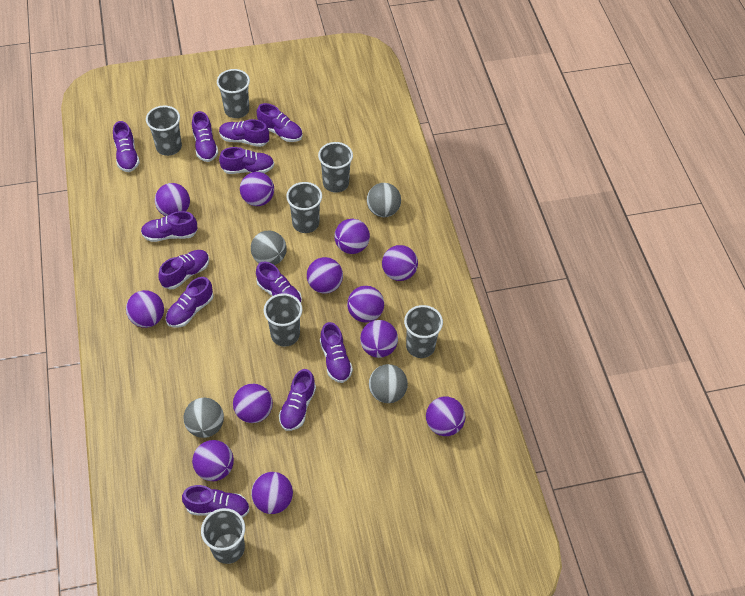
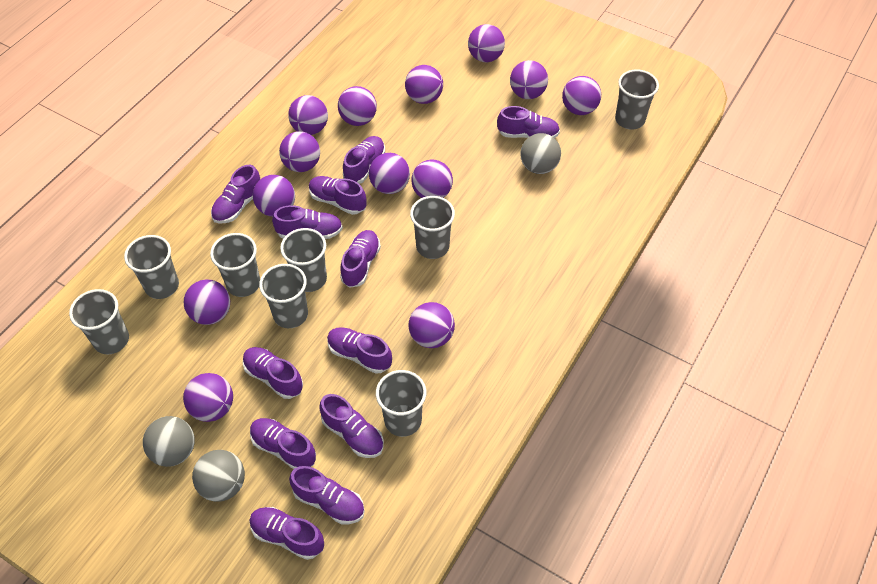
grey ball: 4 -> 3
grey cup: 7 -> 8
purple ball: 12 -> 13

